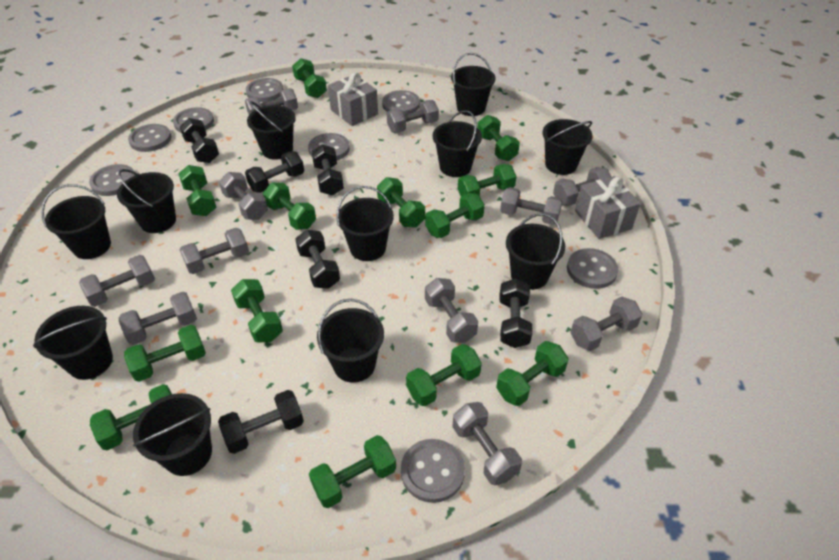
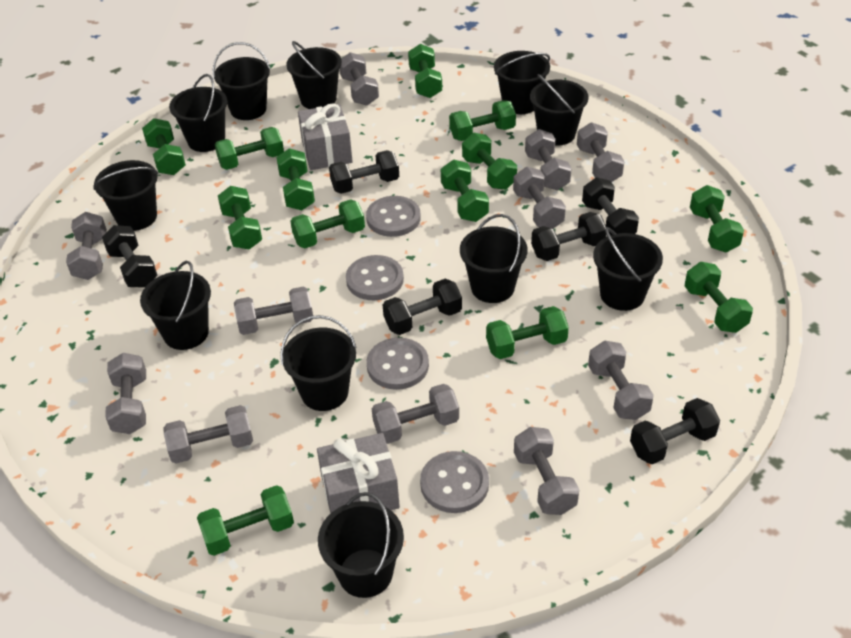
grey button: 8 -> 4

